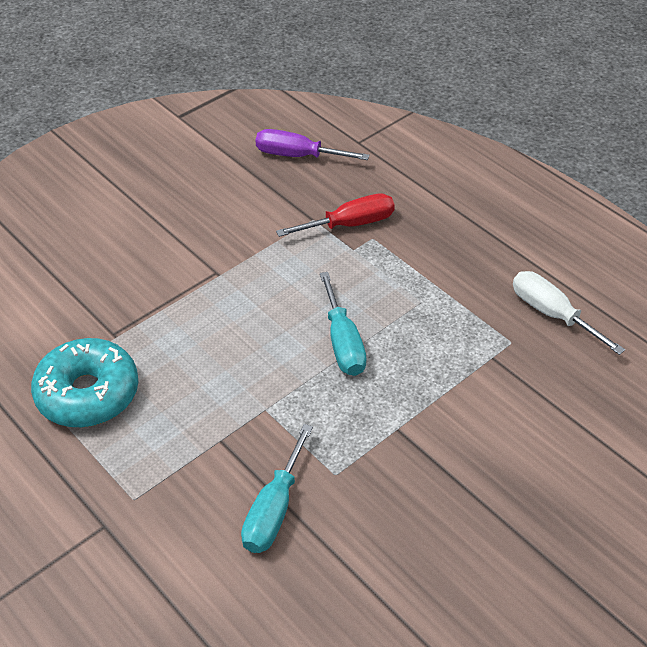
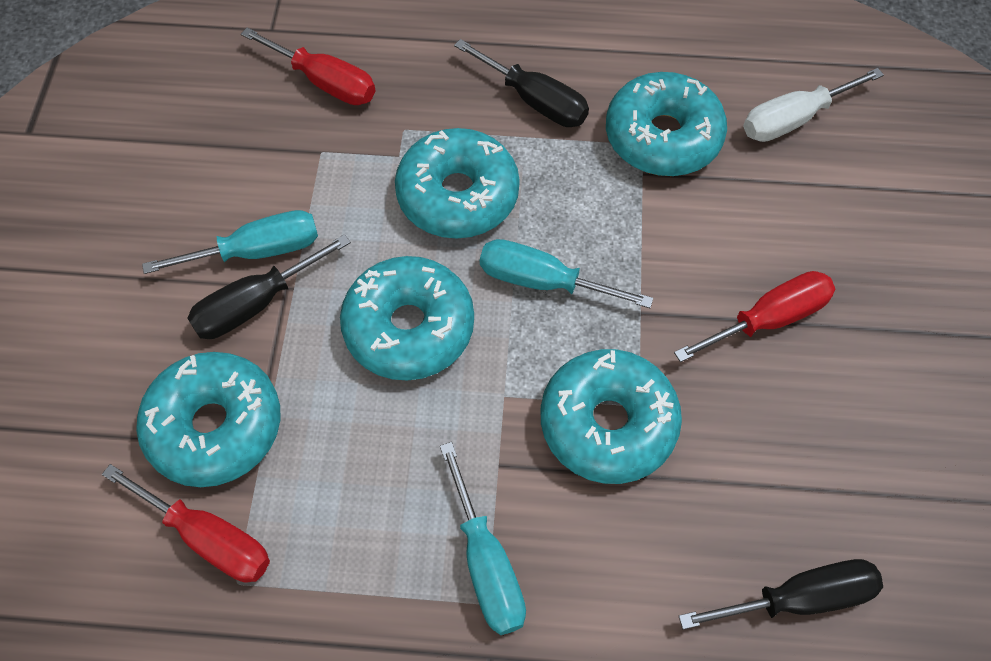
black screwdriver: 0 -> 3
purple screwdriver: 1 -> 0
red screwdriver: 1 -> 3
turquoise donut: 1 -> 5
turquoise screwdriver: 2 -> 3

